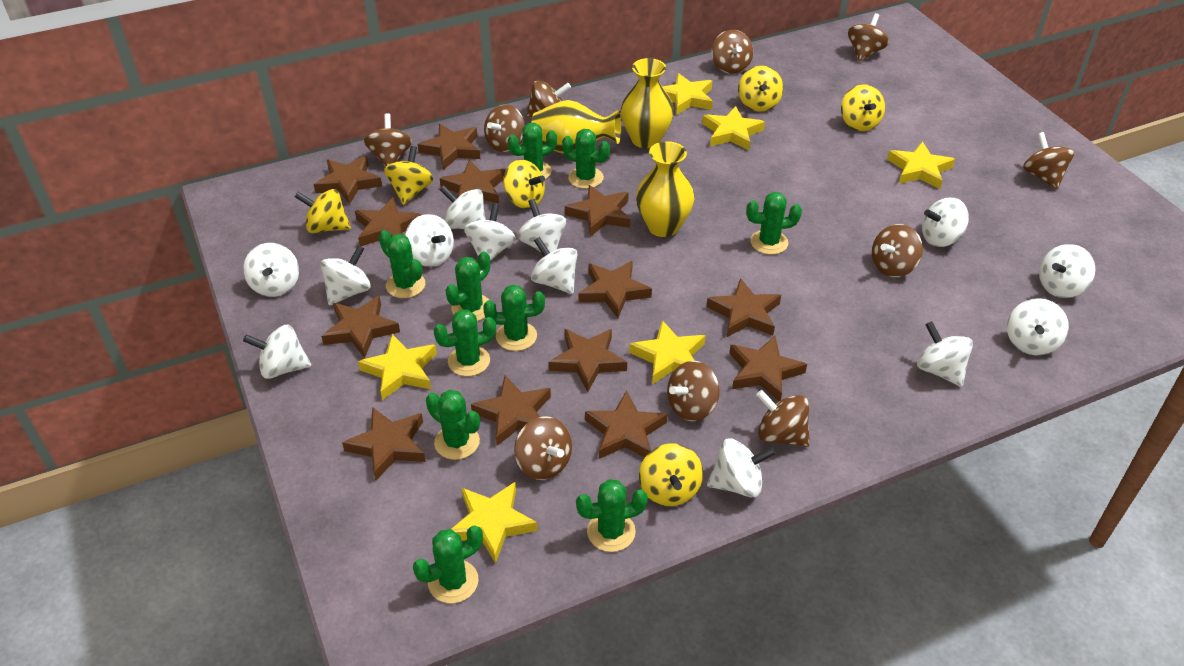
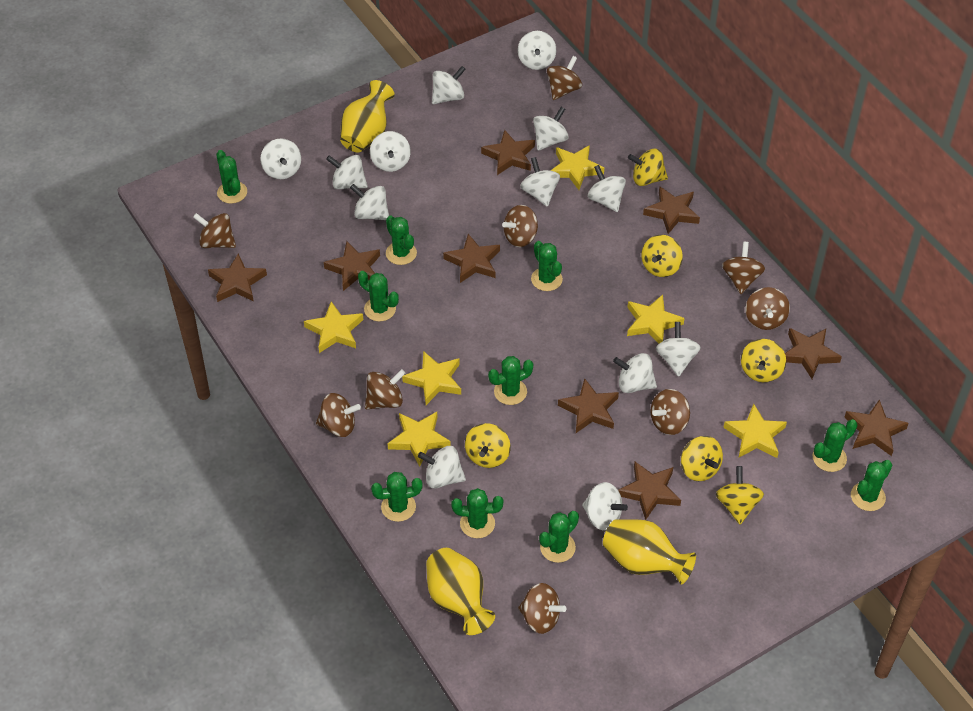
brown spinning top: 10 -> 9
brown star: 13 -> 9

